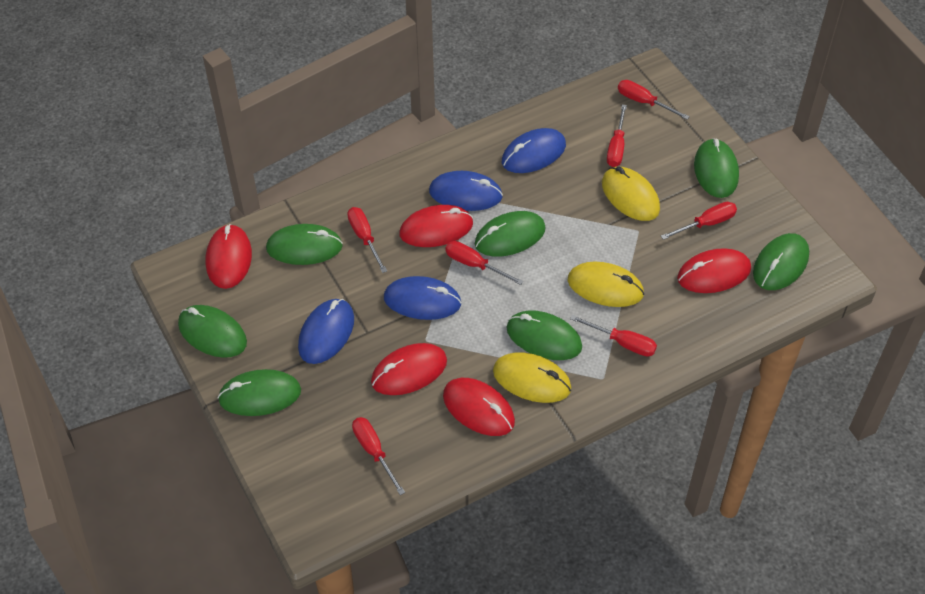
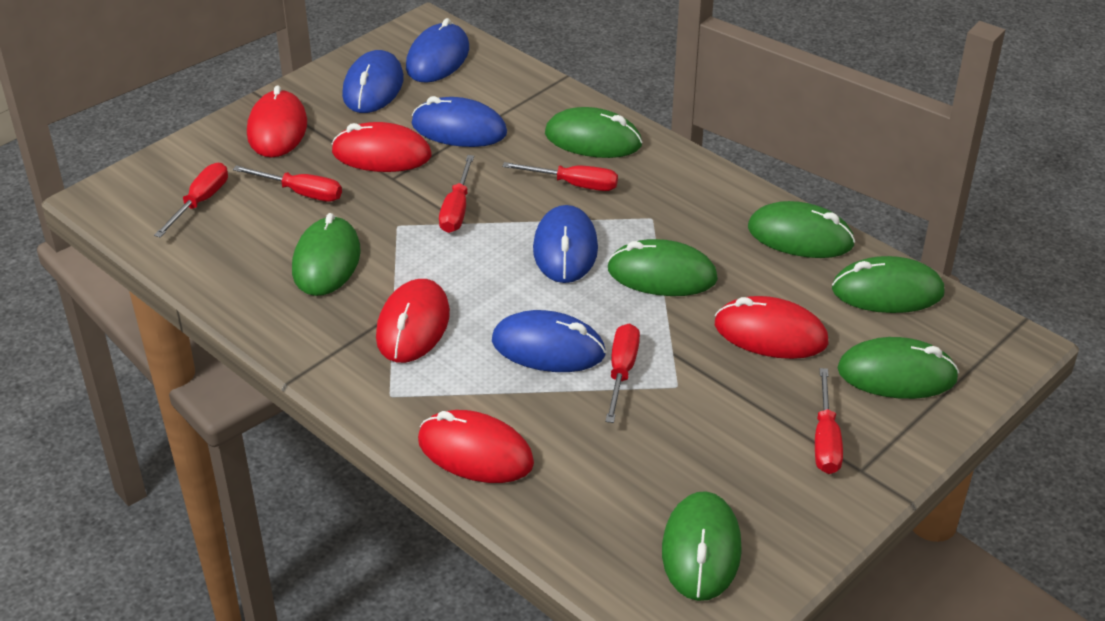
blue mouse: 4 -> 5
red screwdriver: 7 -> 6
yellow mouse: 3 -> 0

